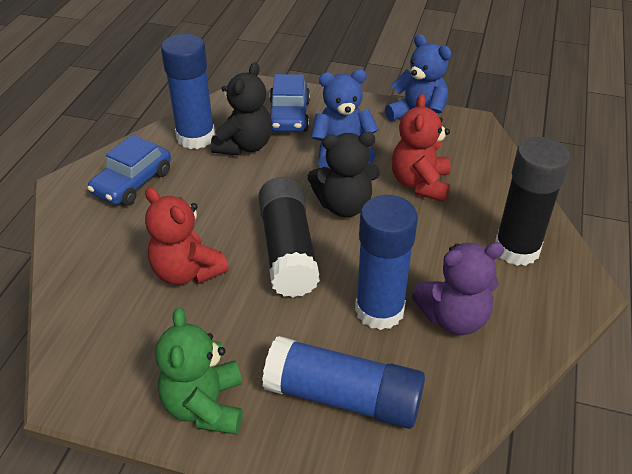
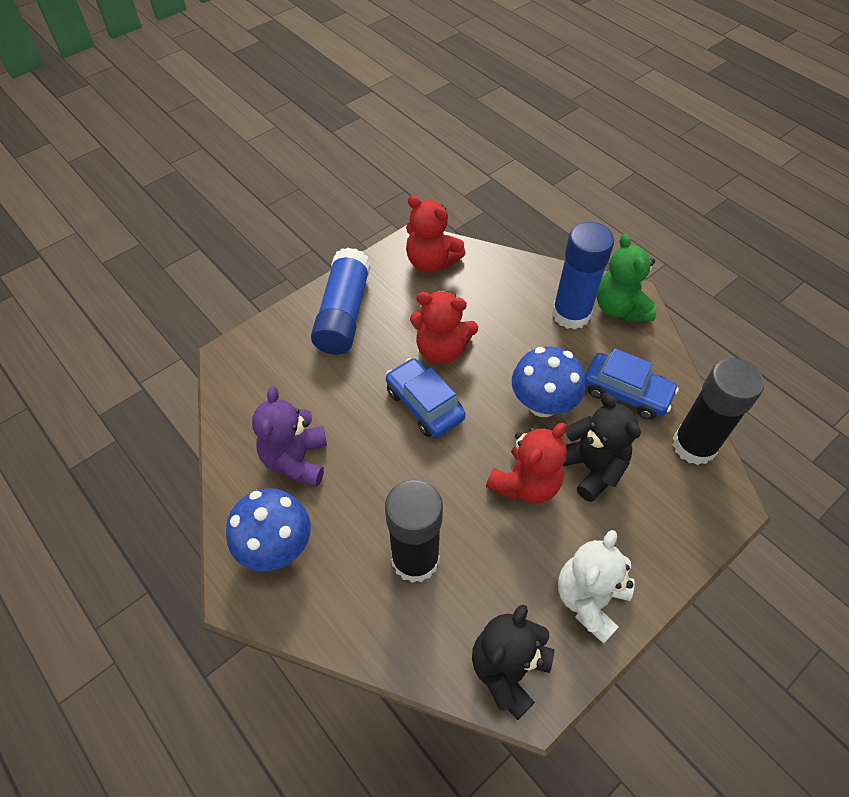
blue glue stick: 3 -> 2
blue mushroom: 0 -> 2
blue teddy bear: 2 -> 0
red teddy bear: 2 -> 3
white teddy bear: 0 -> 1

